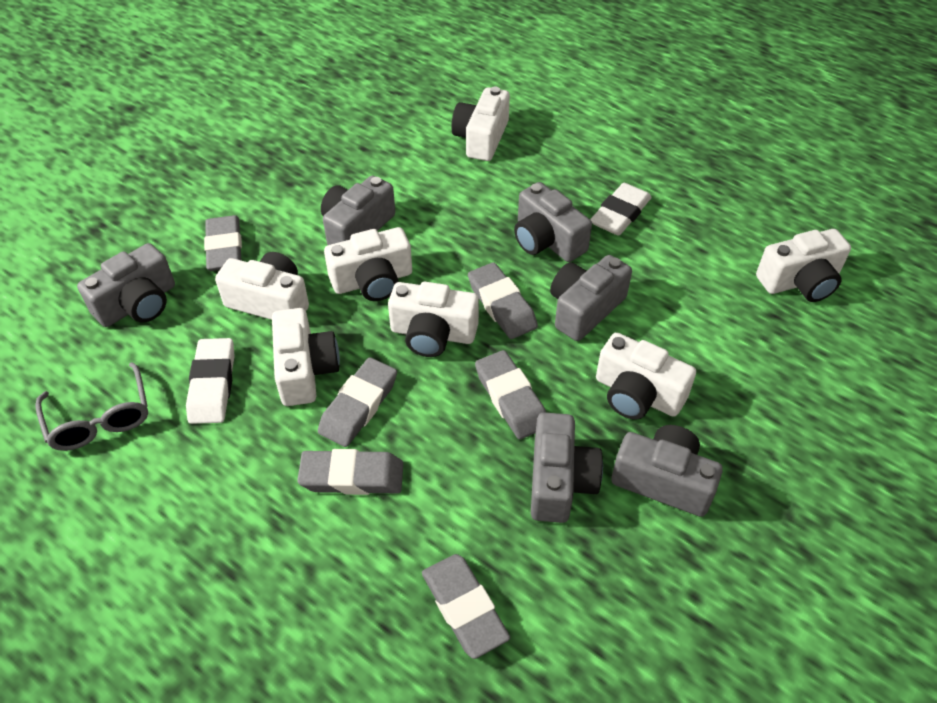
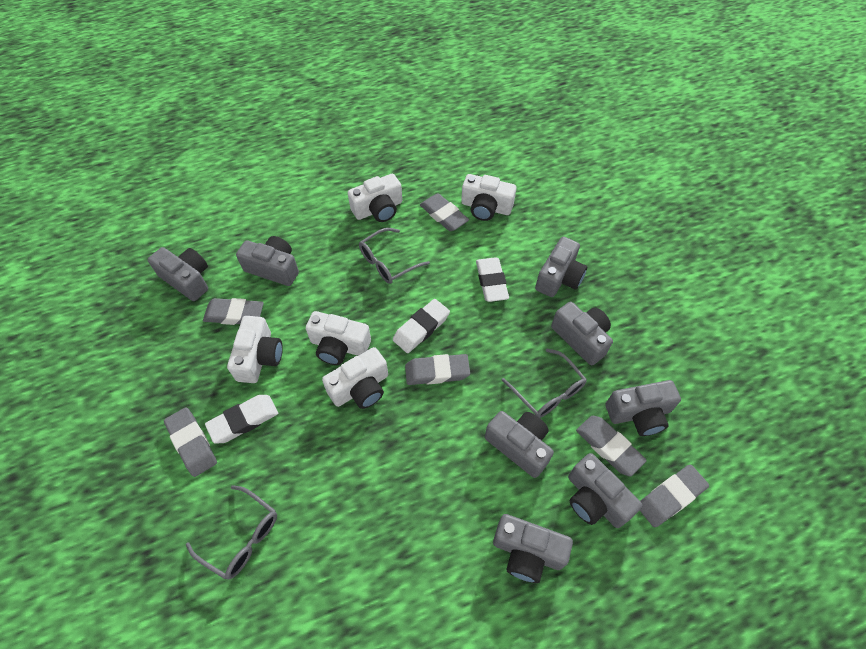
grey camera: 6 -> 8
grey glasses: 1 -> 3
white camera: 7 -> 5
white eraser: 2 -> 3

